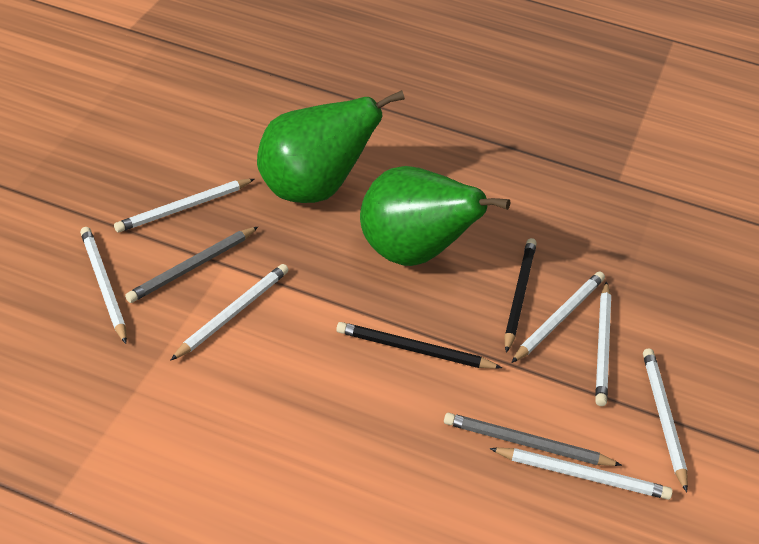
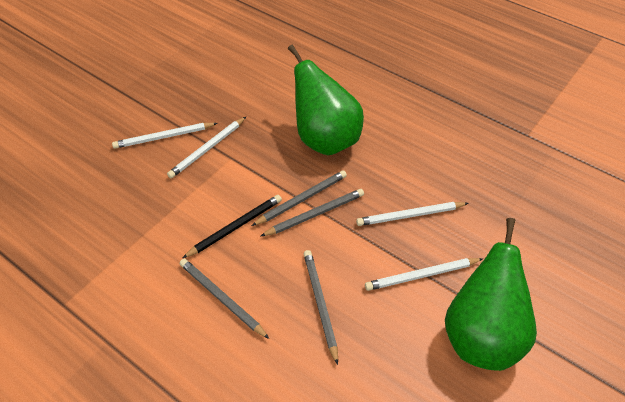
black pencil: 2 -> 1
grey pencil: 2 -> 4
white pencil: 7 -> 4

